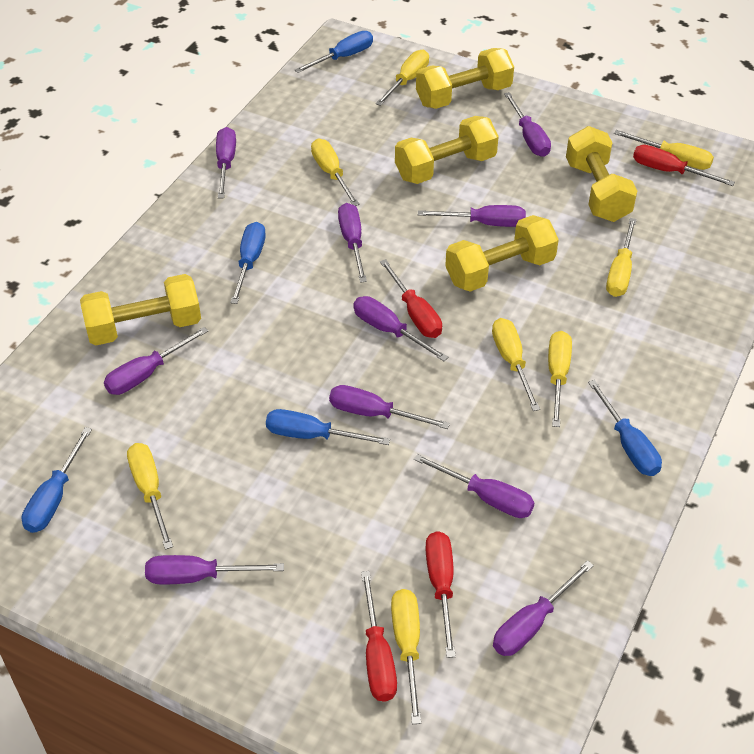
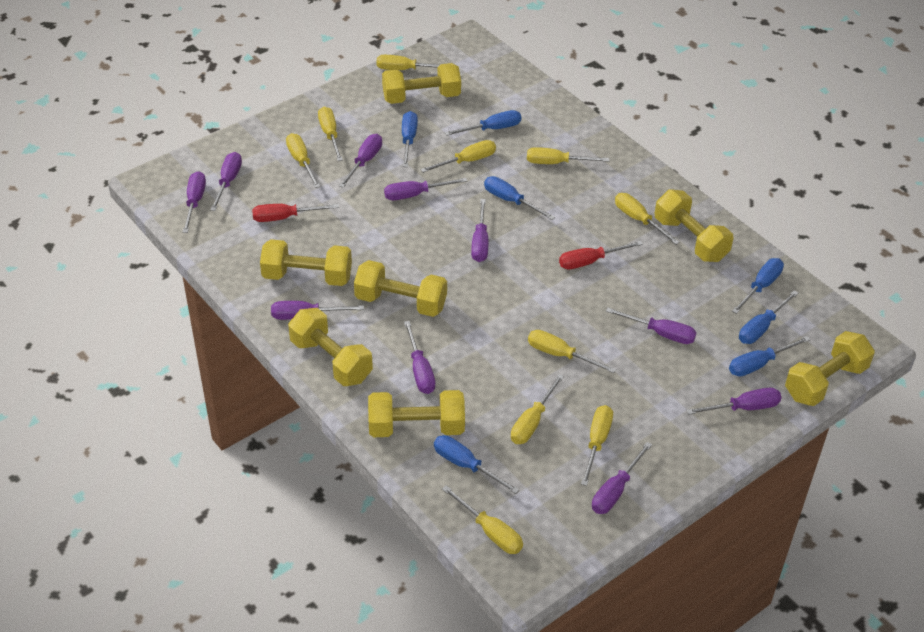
blue screwdriver: 5 -> 7
red screwdriver: 4 -> 2
yellow dumbbell: 5 -> 7
yellow screwdriver: 8 -> 10

